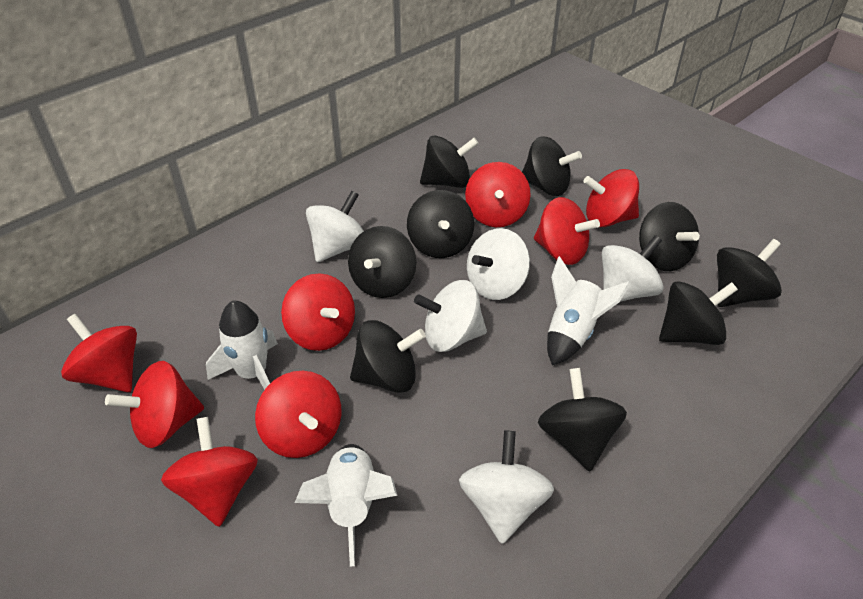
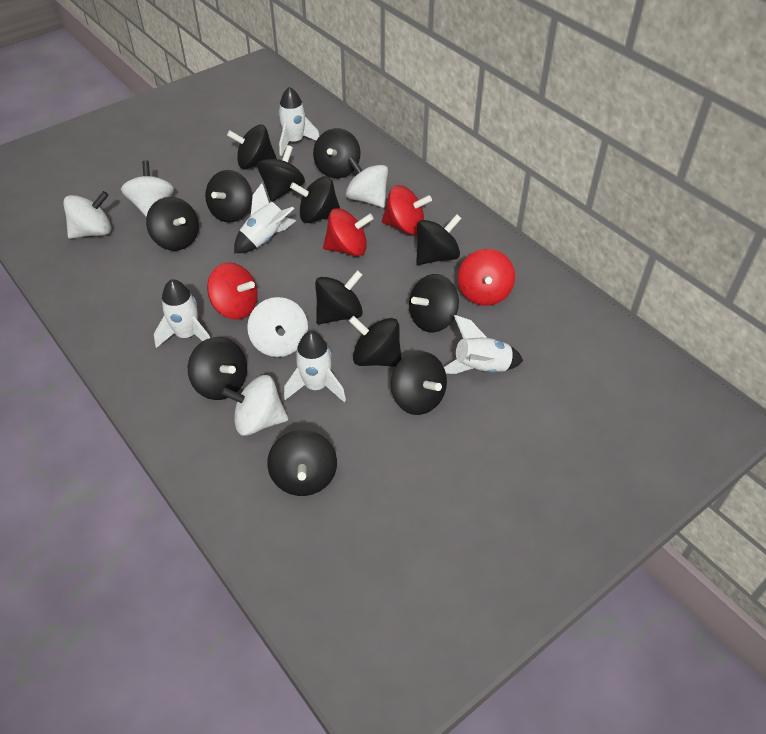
black spinning top: 9 -> 13
red spinning top: 8 -> 4
white rocket: 3 -> 5

